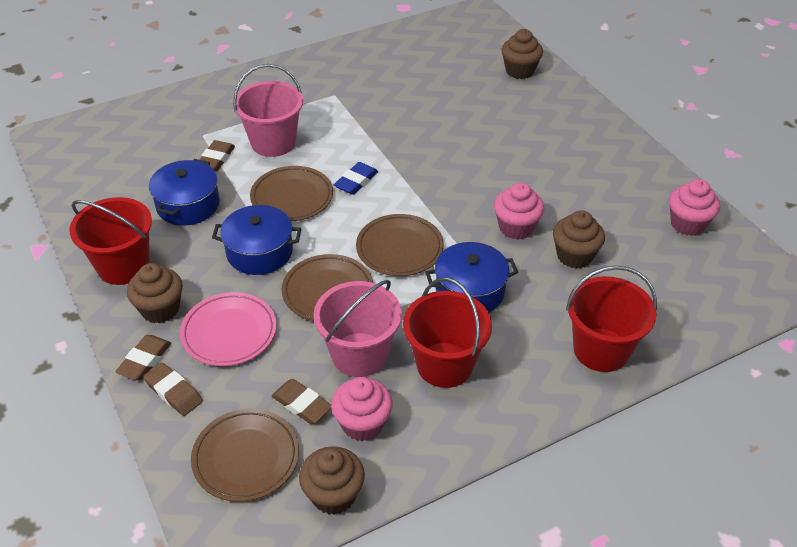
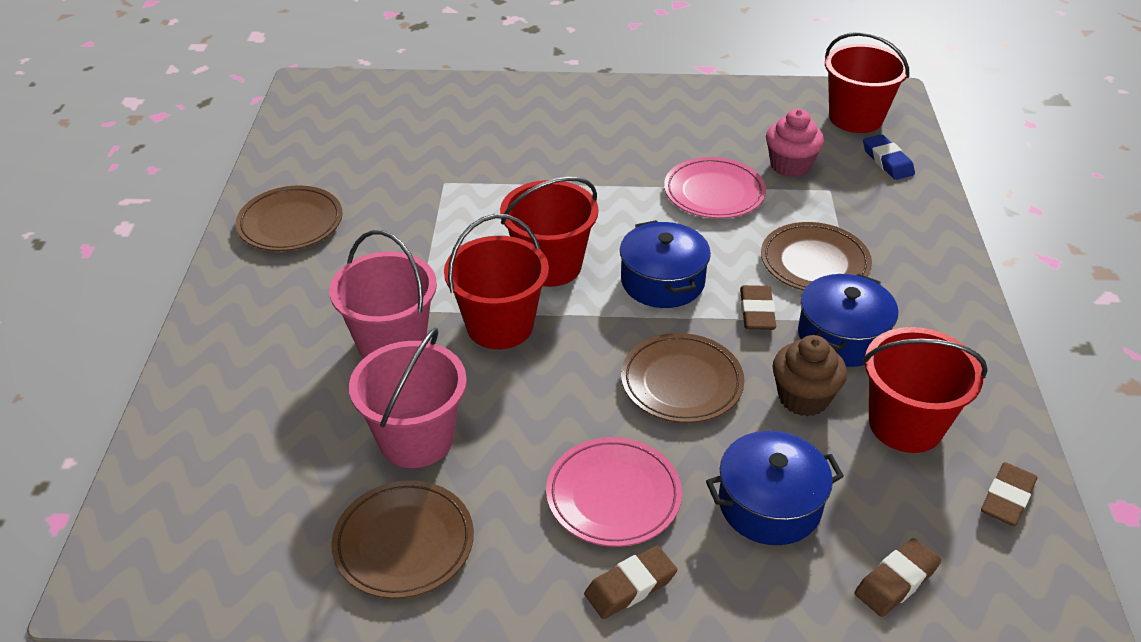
brown cupcake: 4 -> 1
pink cupcake: 3 -> 1
pink plate: 1 -> 2
red bucket: 3 -> 4

